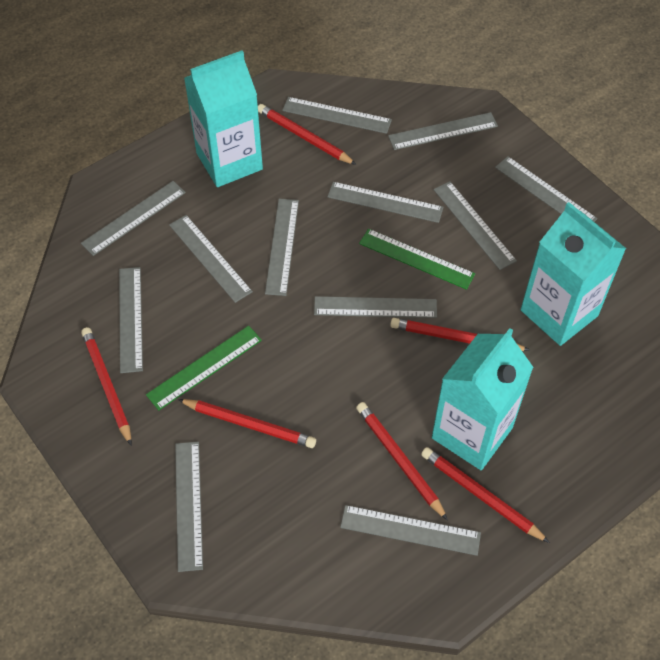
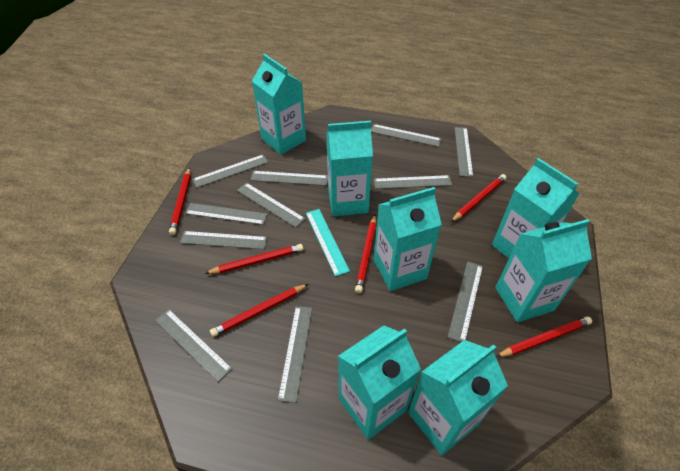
green ruler: 2 -> 0
grey ruler: 12 -> 11
turquoise carton: 3 -> 7
turquoise ruler: 0 -> 1

